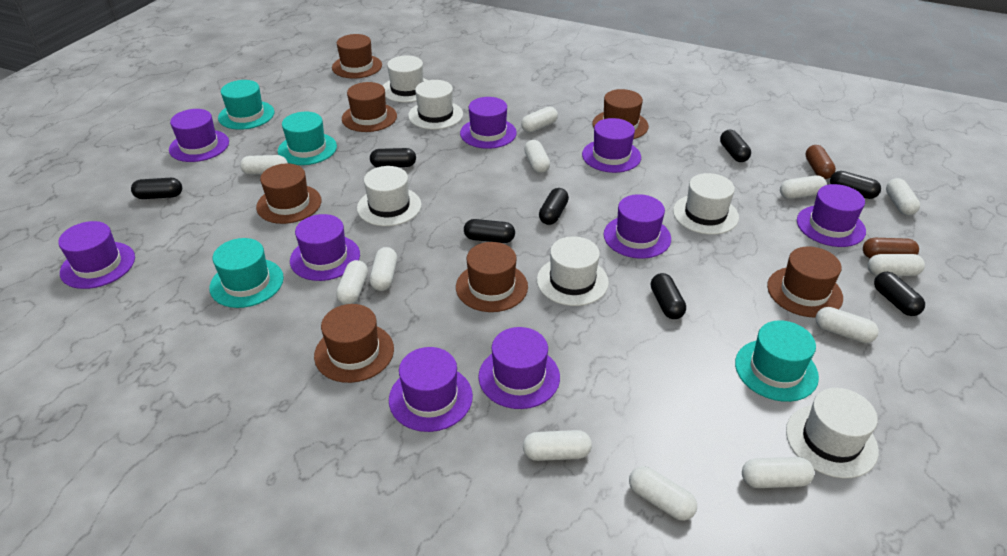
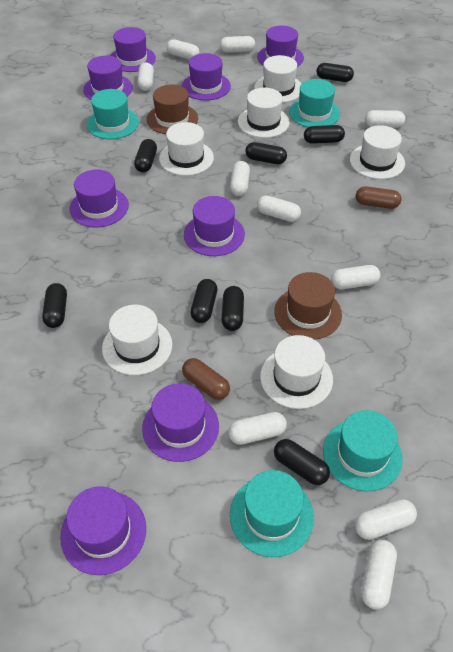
brown hat: 7 -> 2
purple hat: 9 -> 8
white capsule: 12 -> 10

